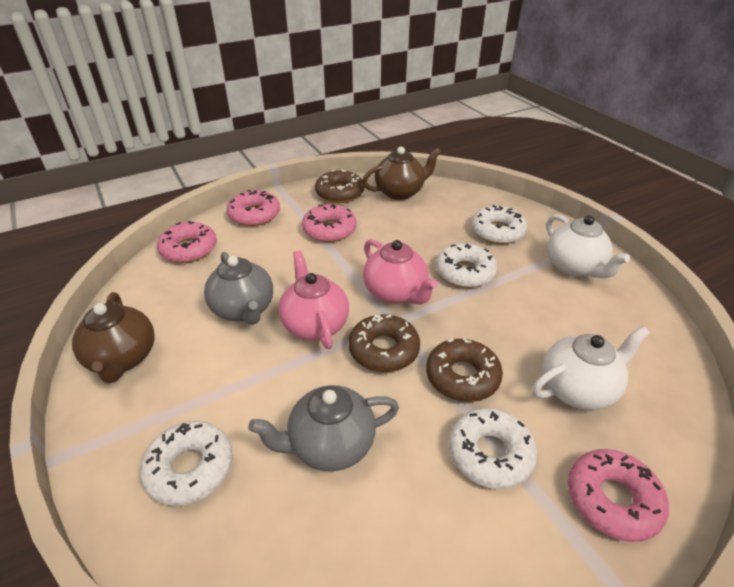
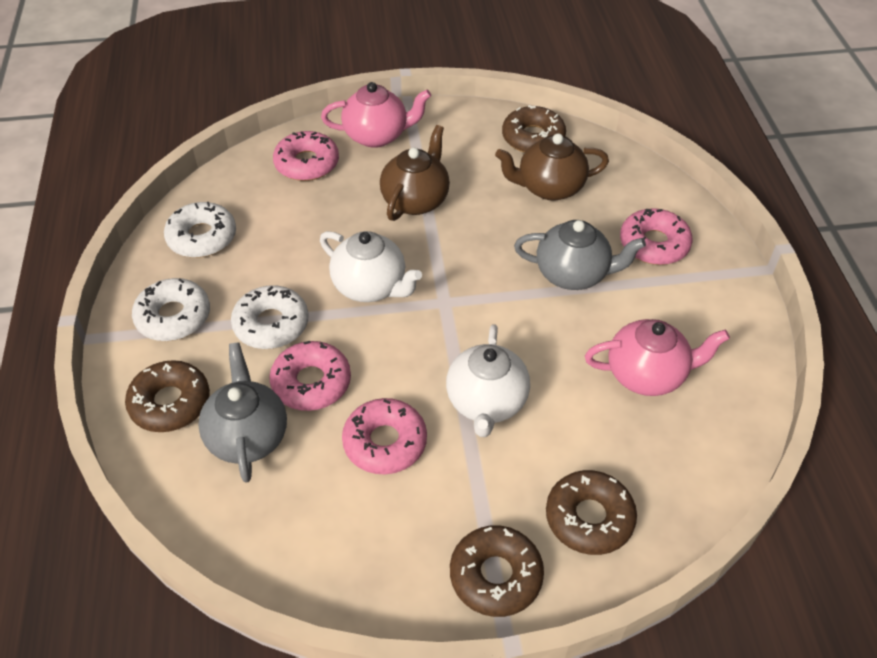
brown donut: 3 -> 4
white donut: 4 -> 3

